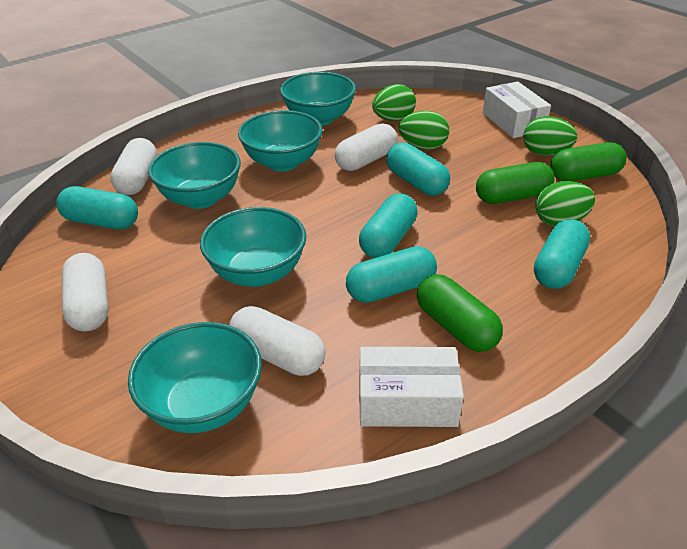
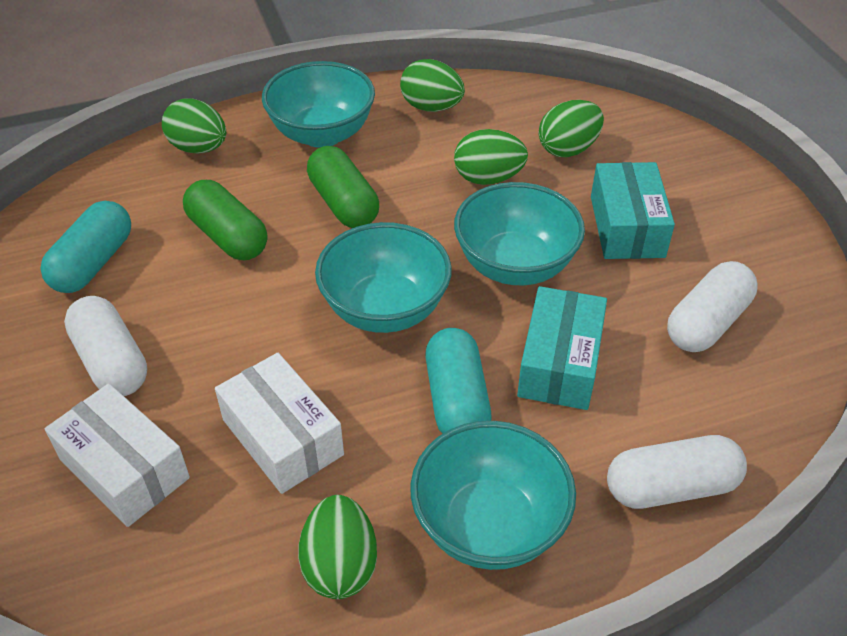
green capsule: 3 -> 2
green egg: 4 -> 5
turquoise bowl: 5 -> 4
turquoise box: 0 -> 2
turquoise capsule: 5 -> 2
white capsule: 4 -> 3

